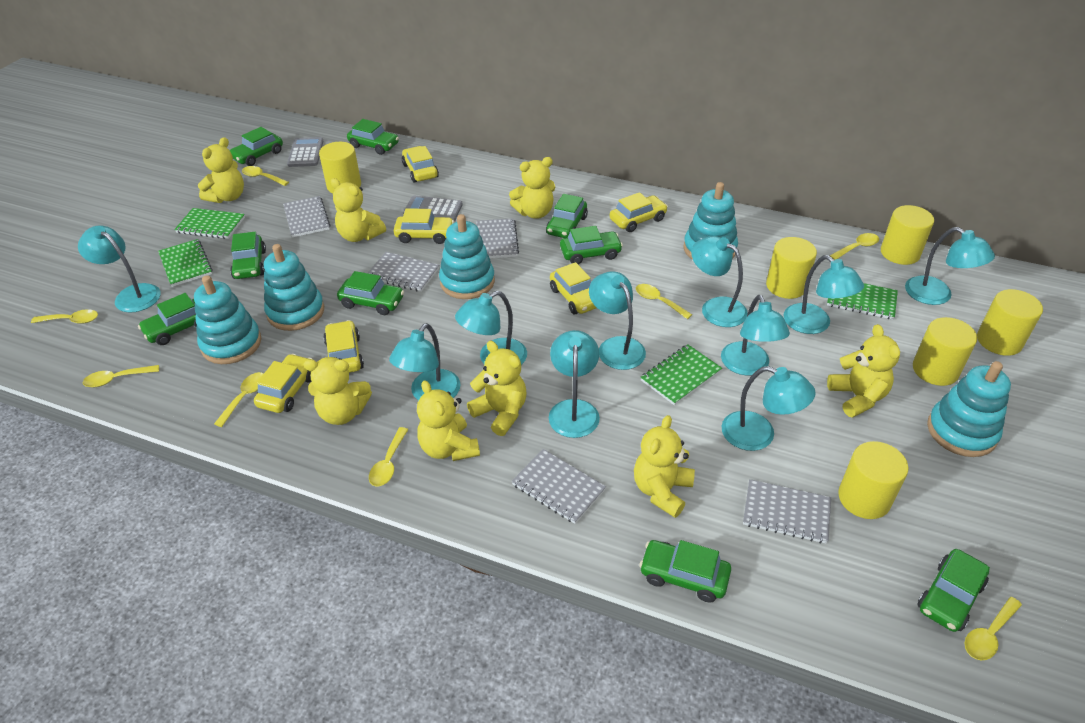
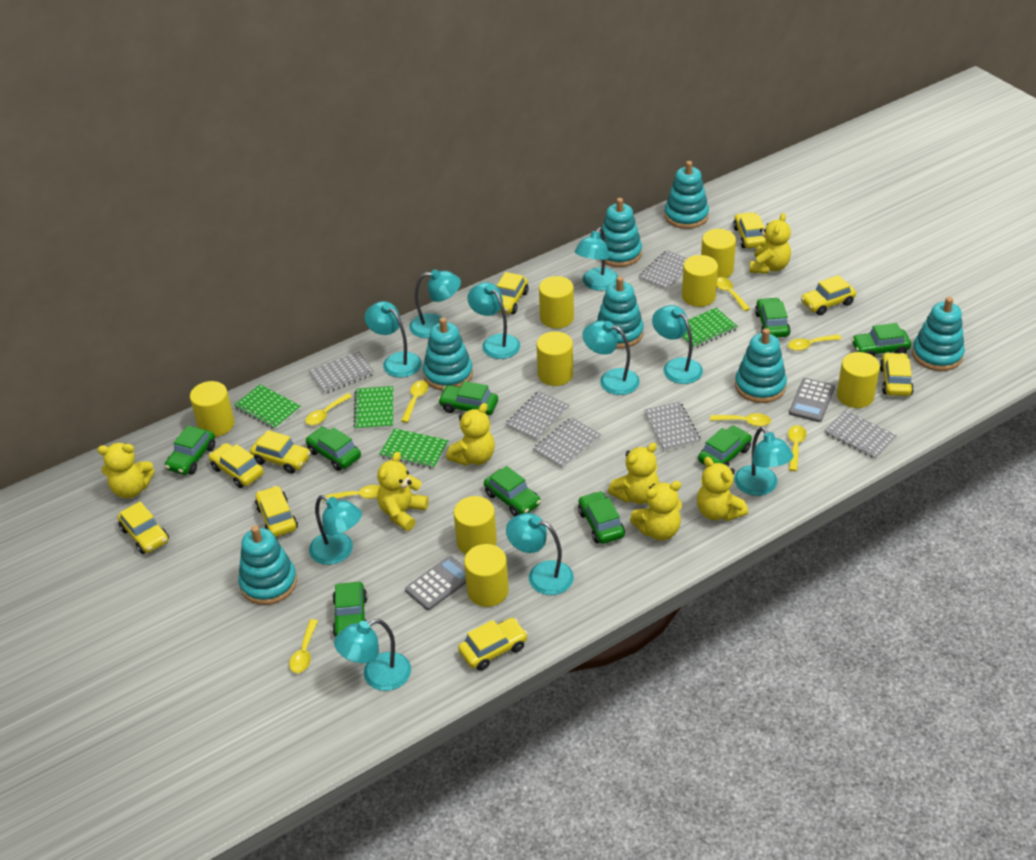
grey notebook: 5 -> 6
turquoise stacking toy: 5 -> 7
yellow car: 6 -> 9
yellow cylinder: 6 -> 8
yellow teddy bear: 8 -> 7

